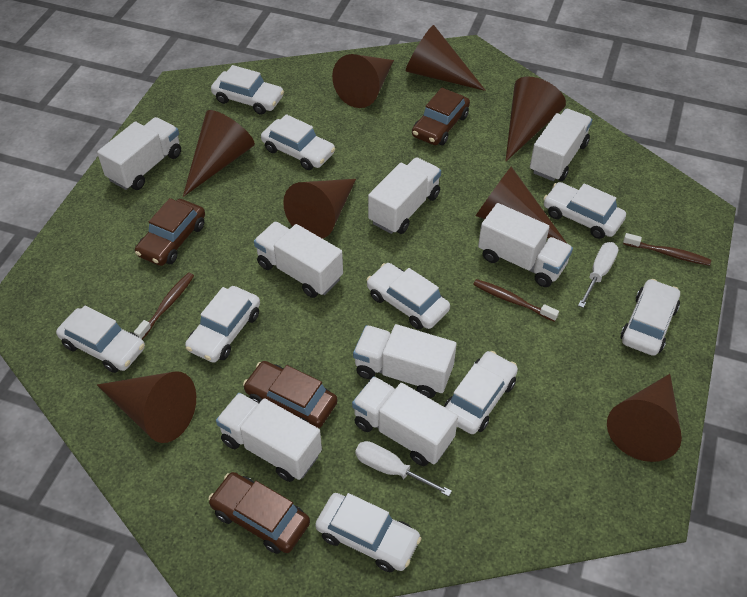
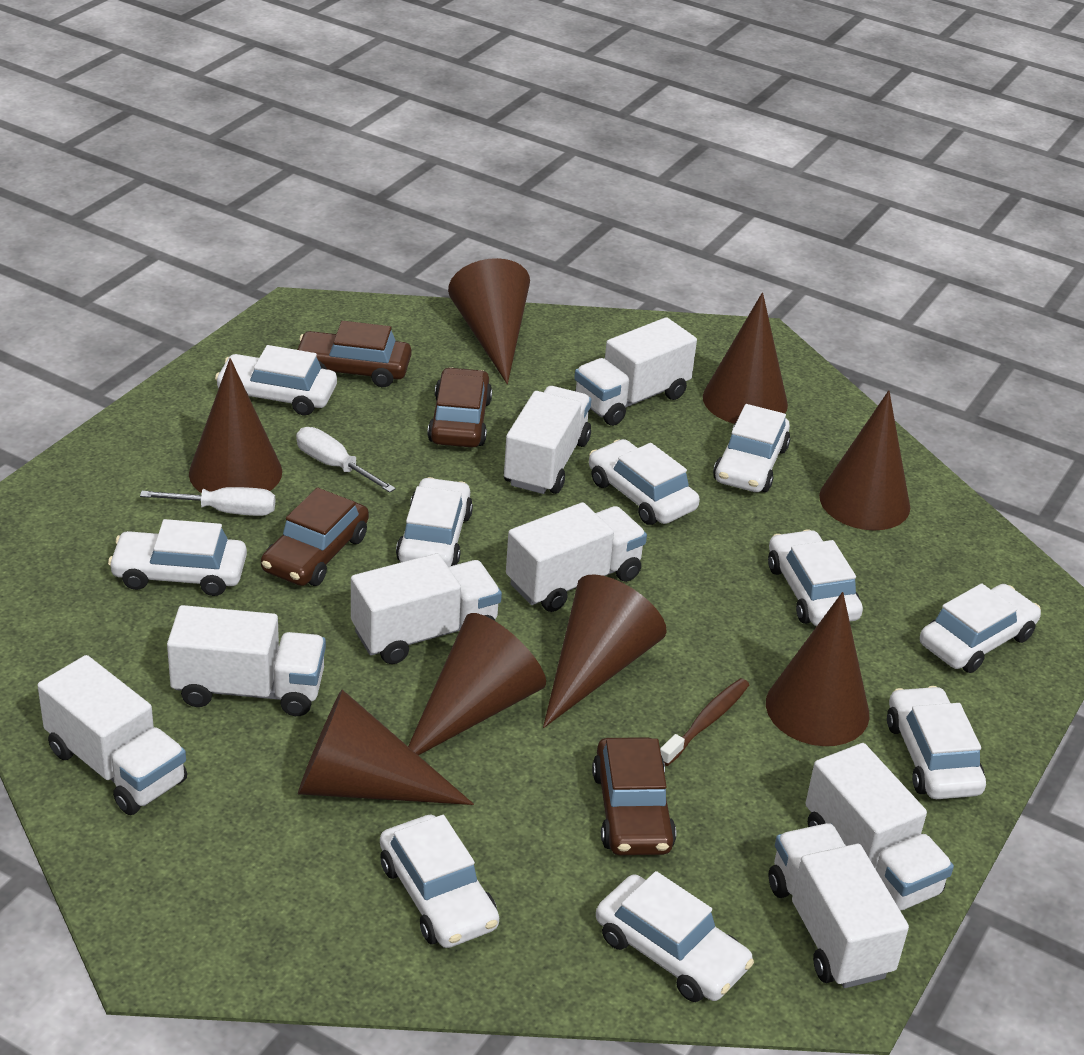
brown toothbrush: 3 -> 1
white car: 9 -> 10

